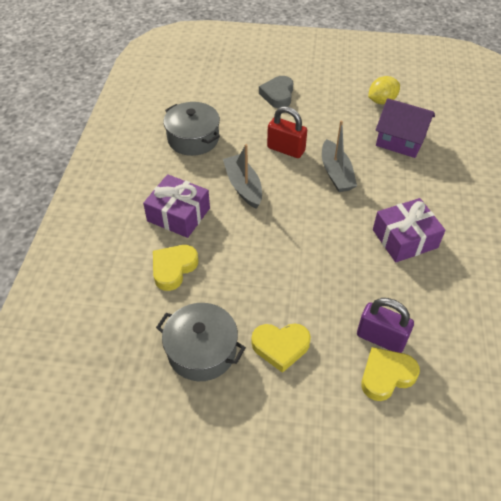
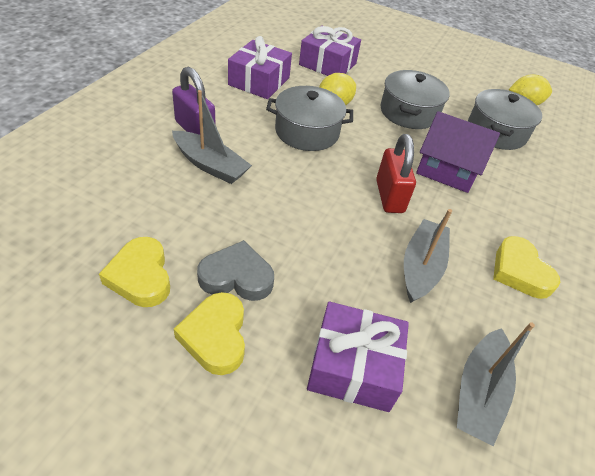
grey boat: 2 -> 3
grey pot: 2 -> 3
purple gift: 2 -> 3
yellow lemon: 1 -> 2

